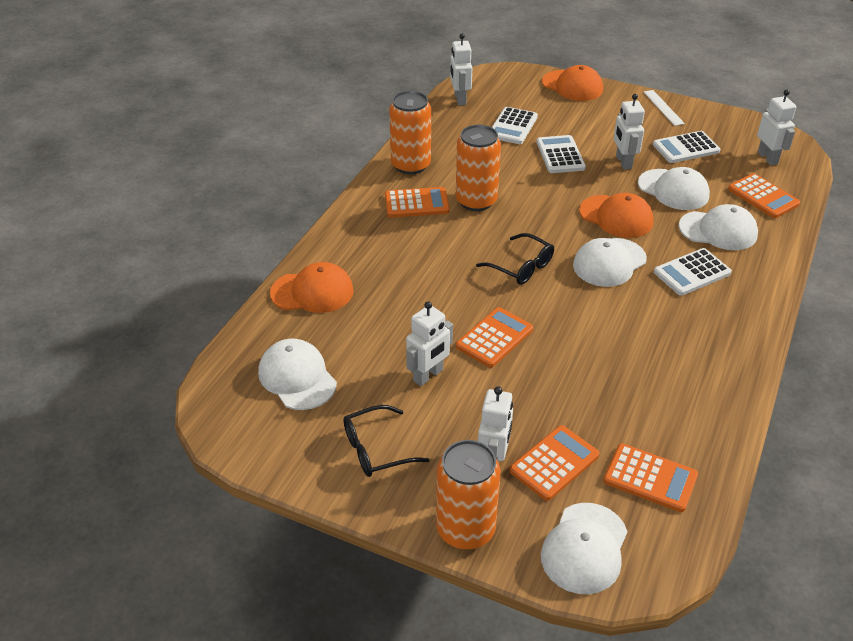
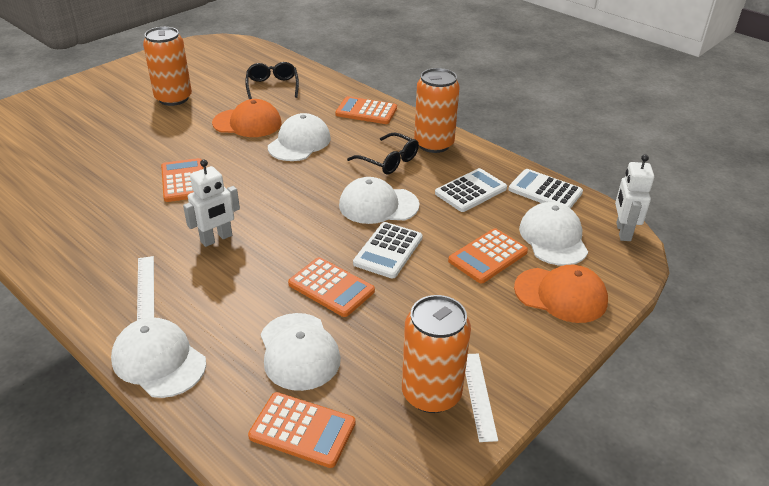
orange cap: 3 -> 2
white calculator: 4 -> 3
white robot: 5 -> 2
white ruler: 1 -> 2

